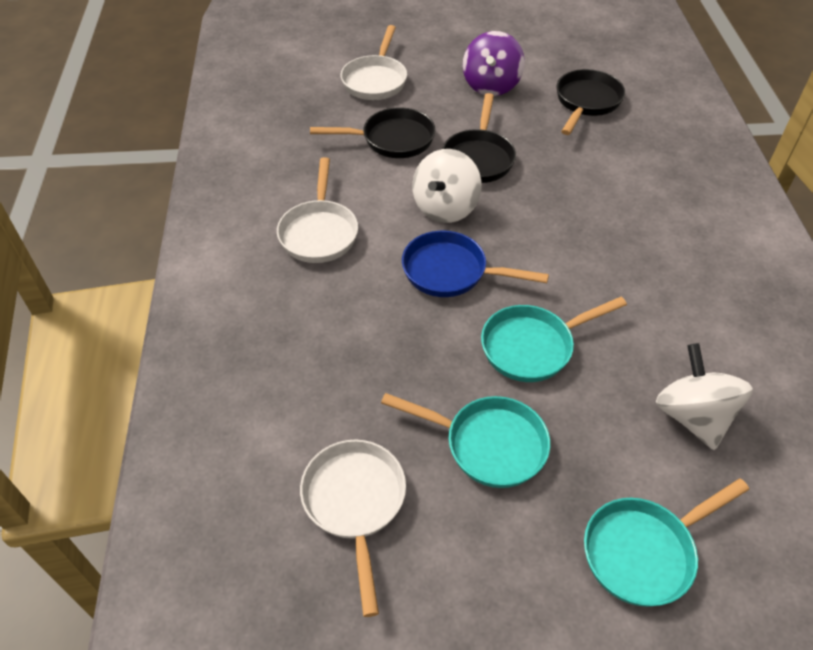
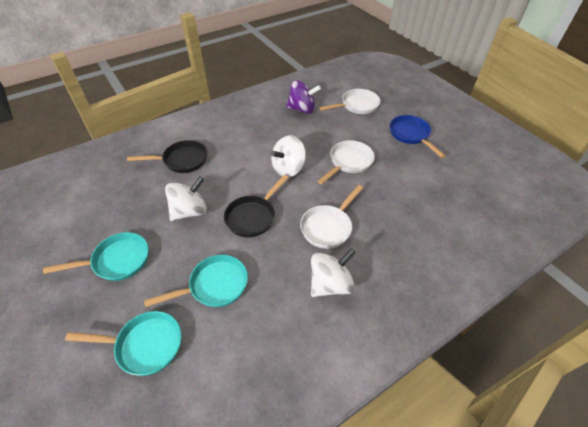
black pan: 3 -> 2
white spinning top: 2 -> 3

